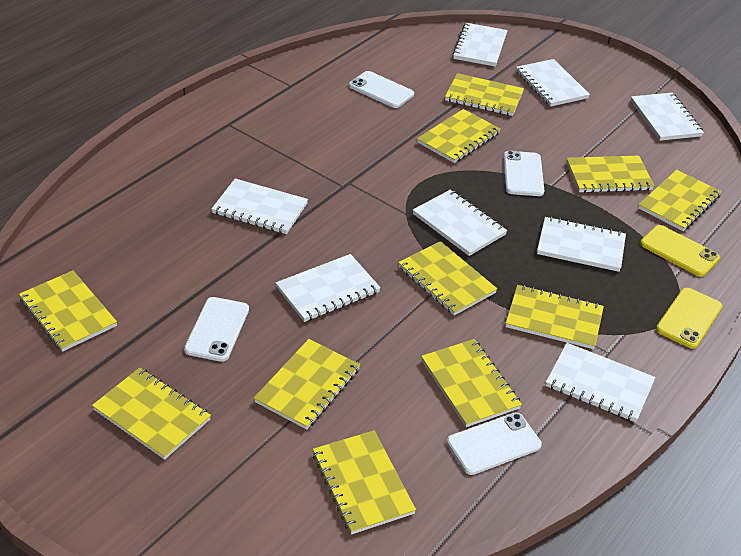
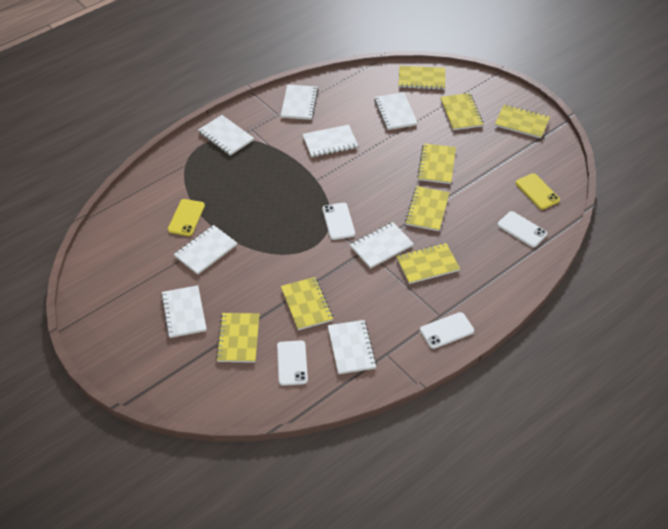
yellow notebook: 11 -> 8

